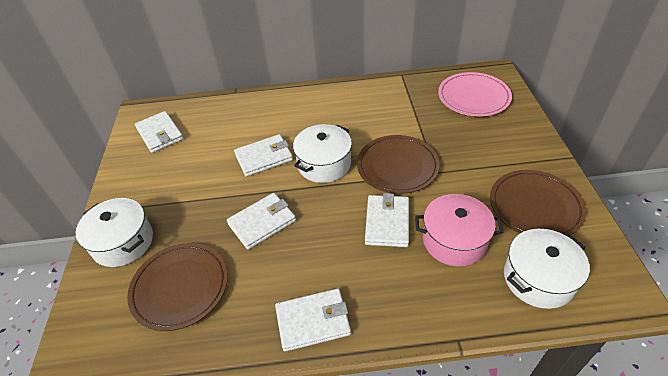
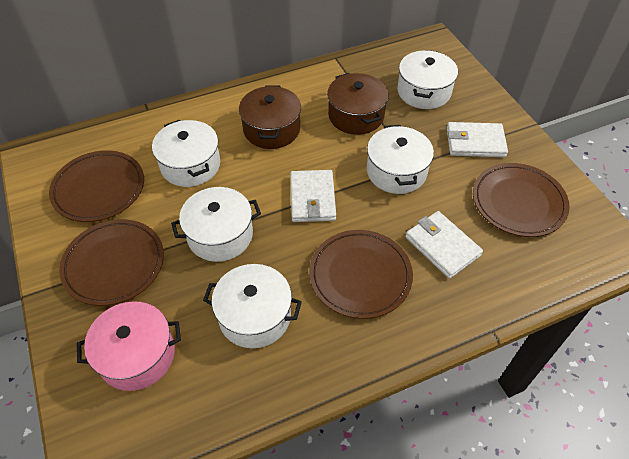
brown plate: 3 -> 4
brown pot: 0 -> 2
pink plate: 1 -> 0
white pot: 3 -> 5
white wallet: 5 -> 3

